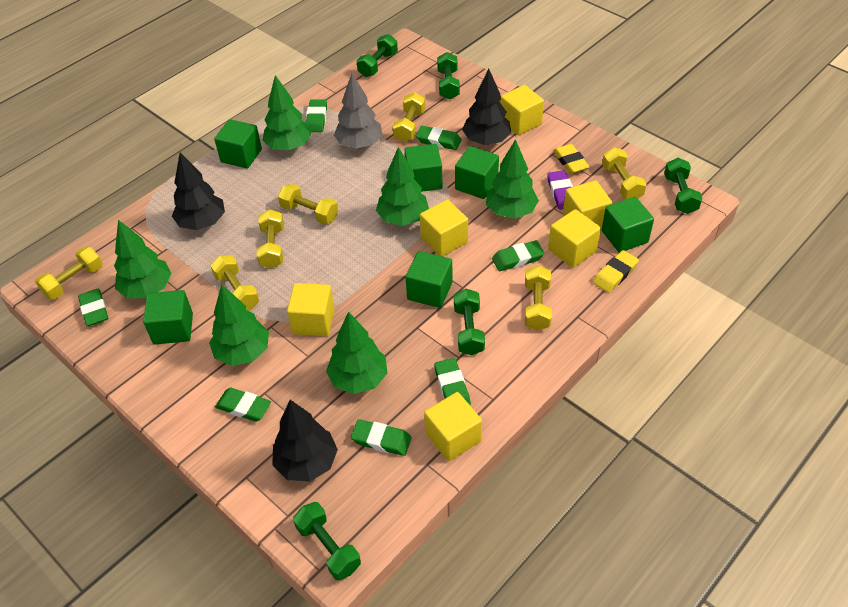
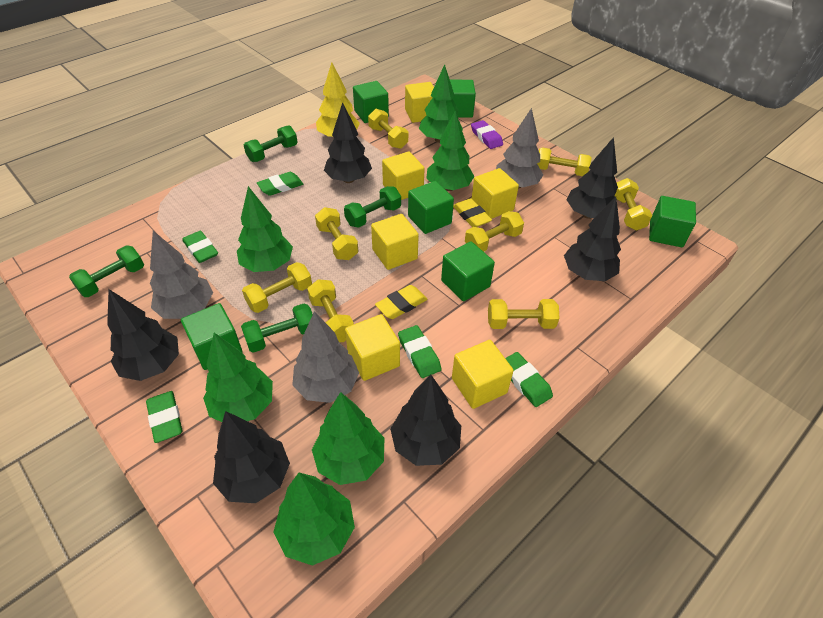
black tree: 3 -> 6
green dumbbell: 5 -> 4
green eraser: 7 -> 5
grey tree: 1 -> 3
yellow dumbbell: 7 -> 8
yellow tree: 0 -> 1

